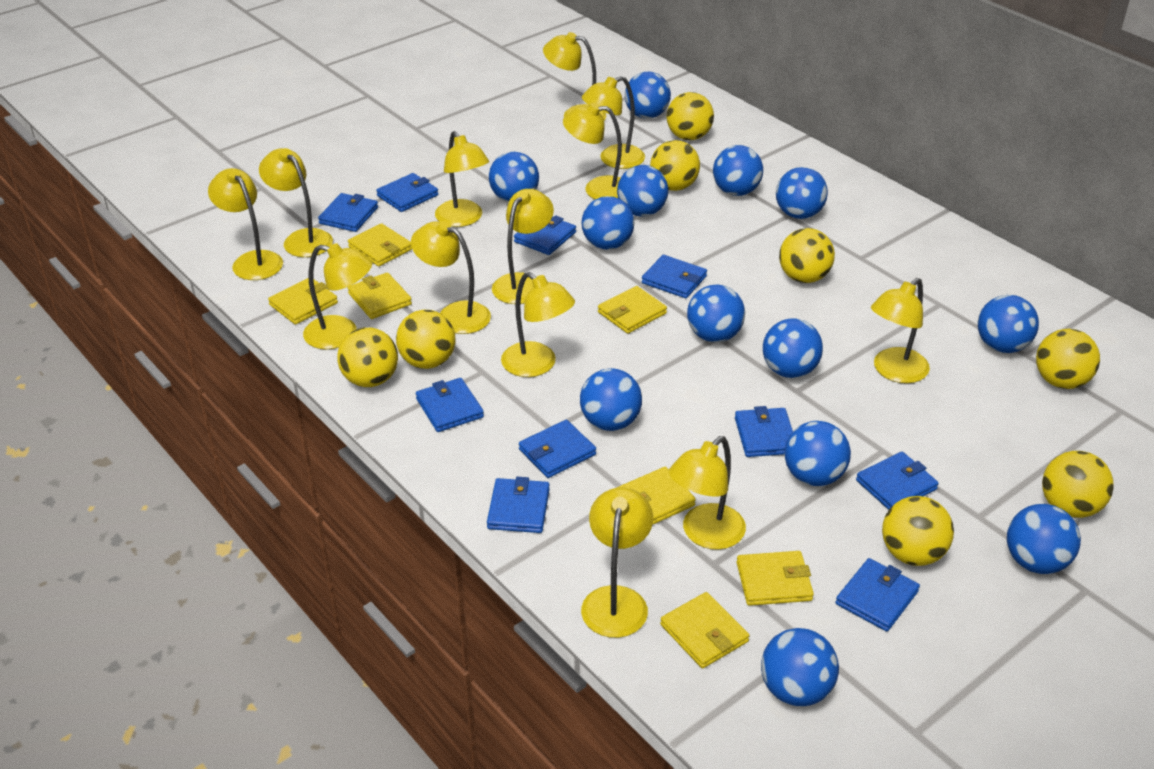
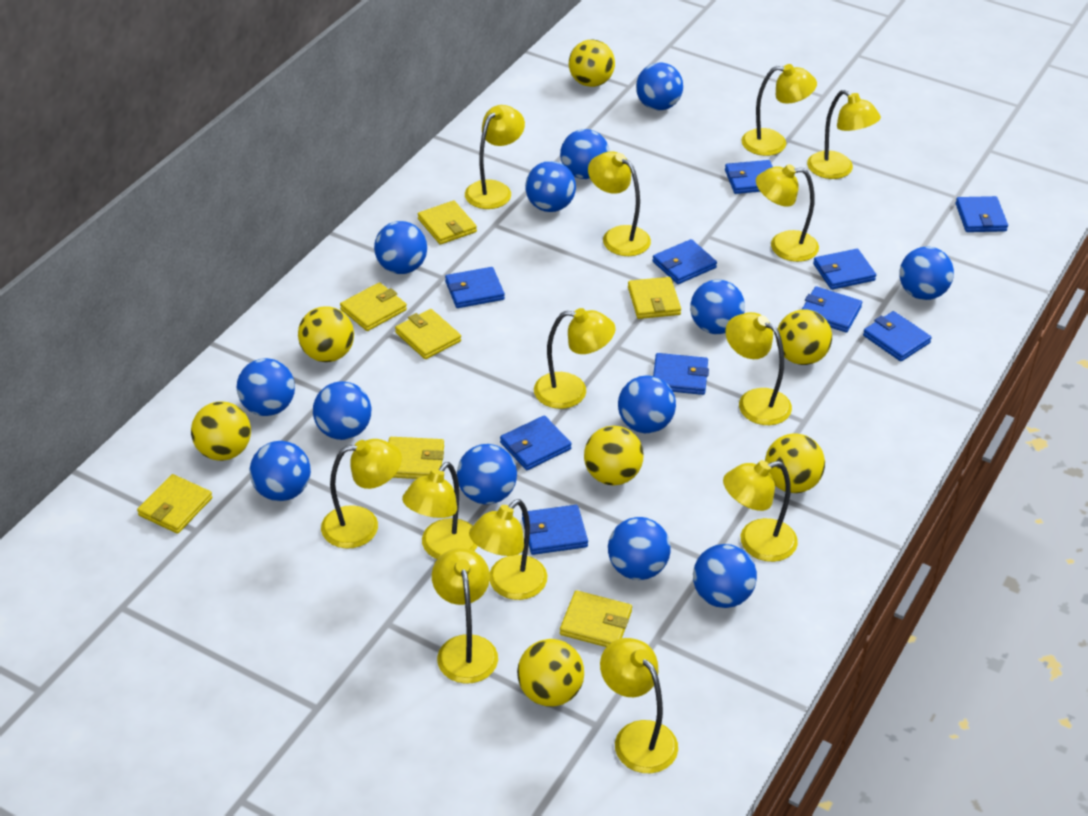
yellow ball: 8 -> 7

